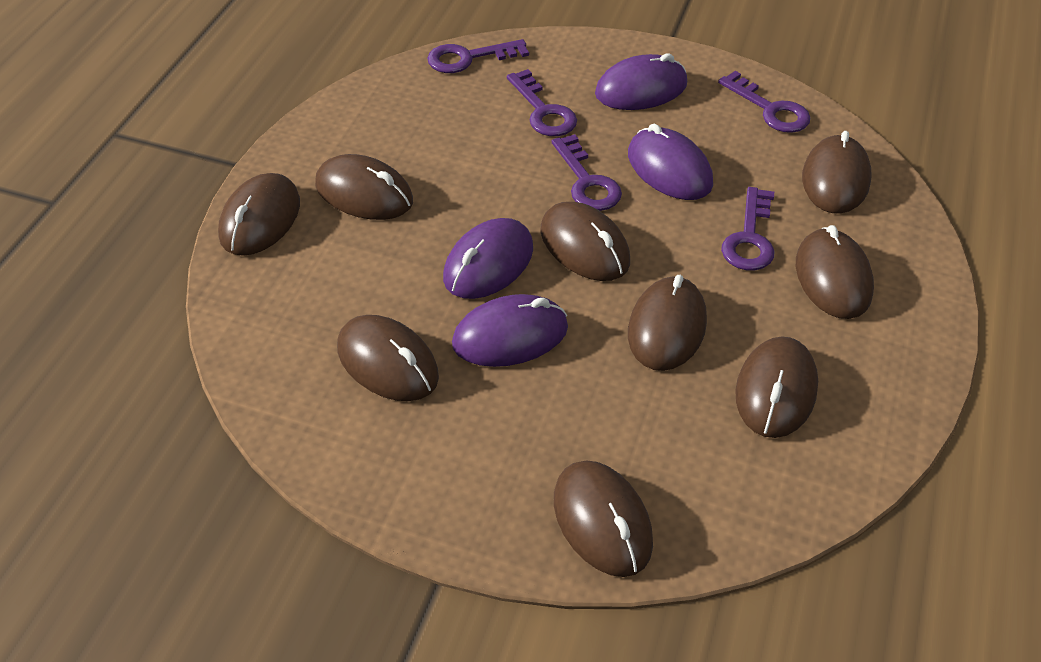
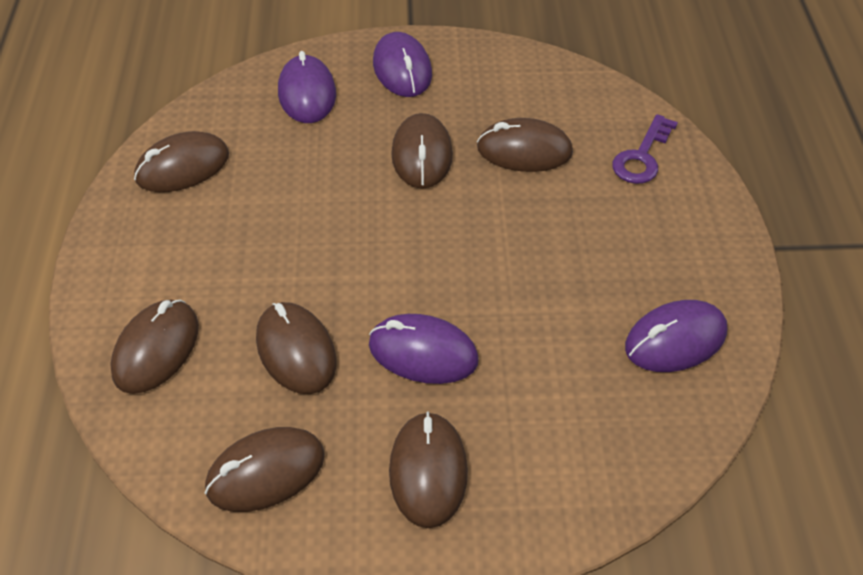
brown mouse: 9 -> 7
purple key: 5 -> 1

